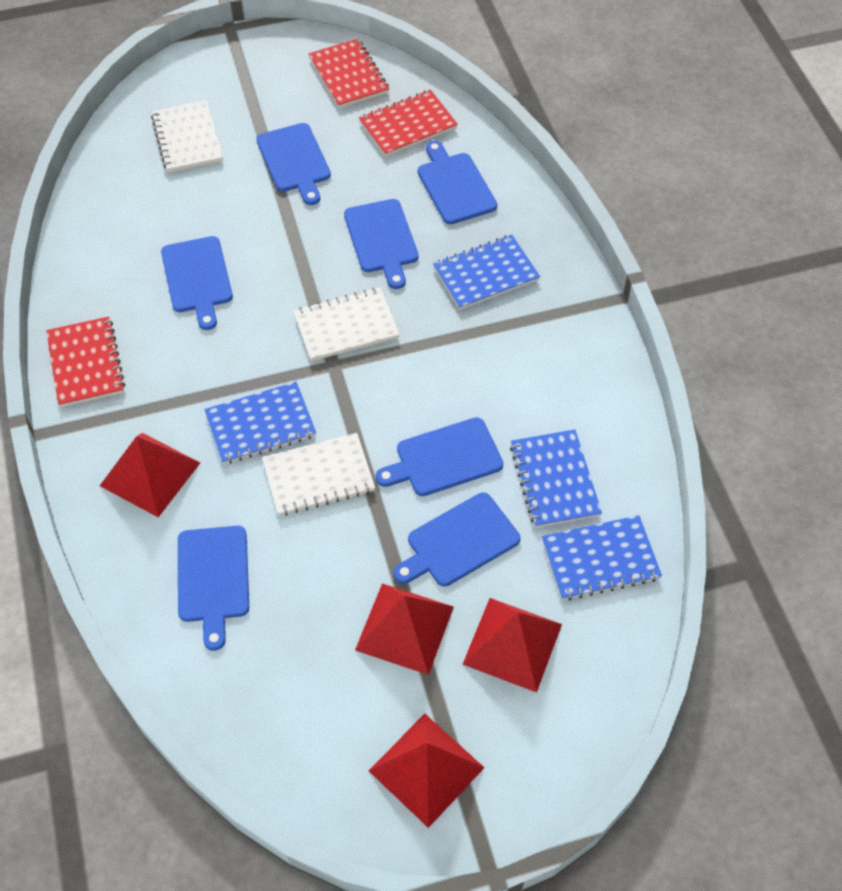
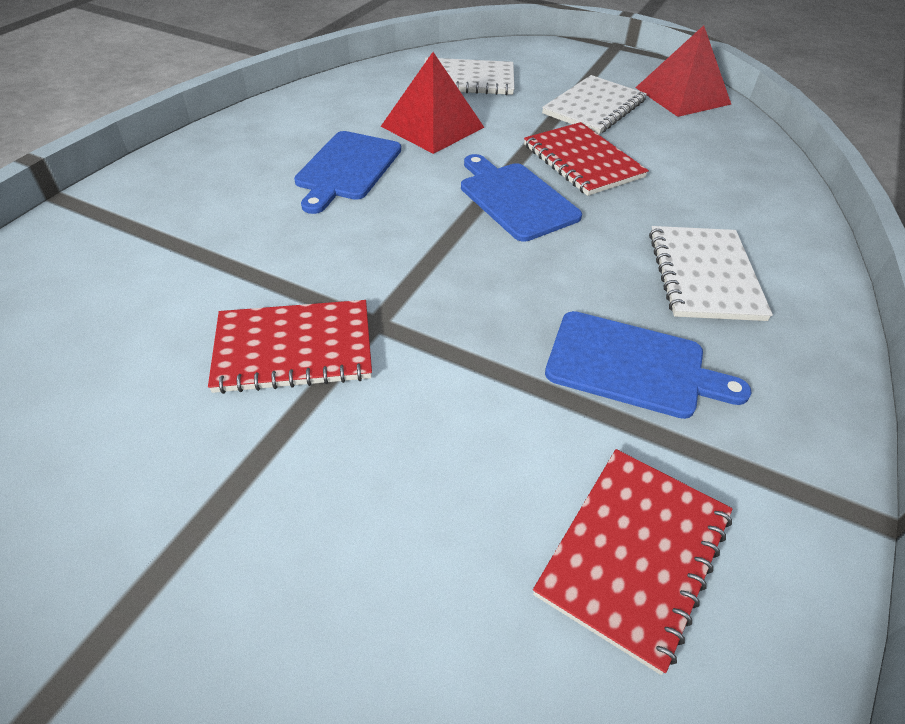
blue cutting board: 7 -> 3
blue notebook: 4 -> 0
red pyramid: 4 -> 2

